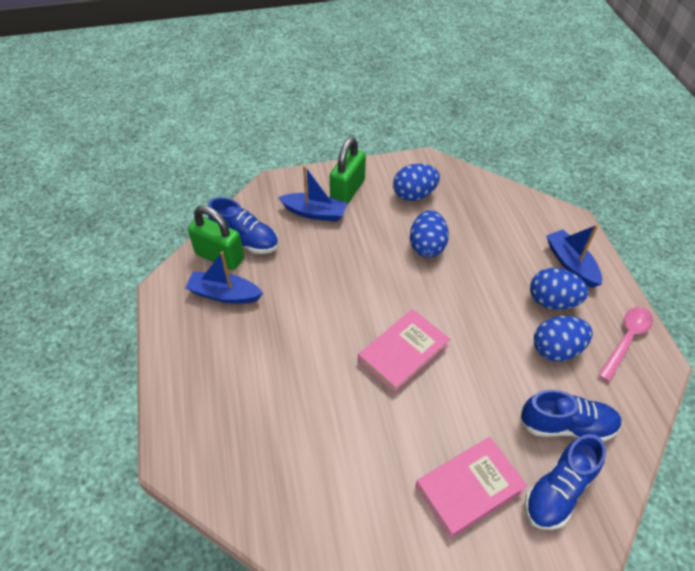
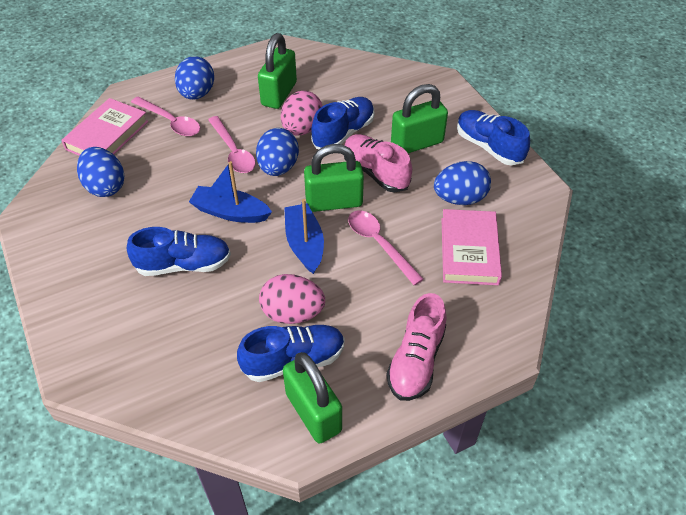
blue boat: 3 -> 2
blue shoe: 3 -> 4
green padlock: 2 -> 4
pink egg: 0 -> 2
pink shoe: 0 -> 2
pink spoon: 1 -> 3

